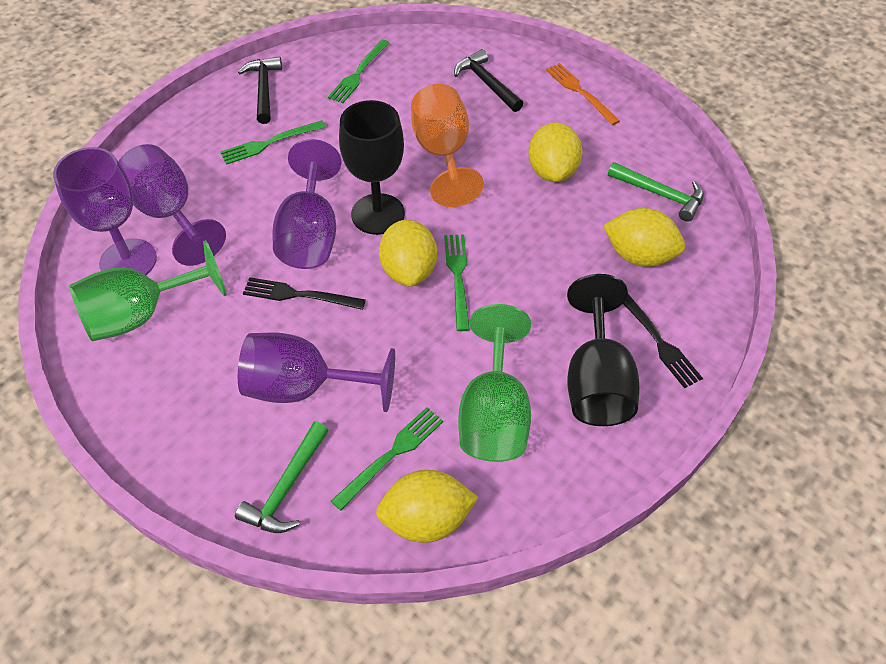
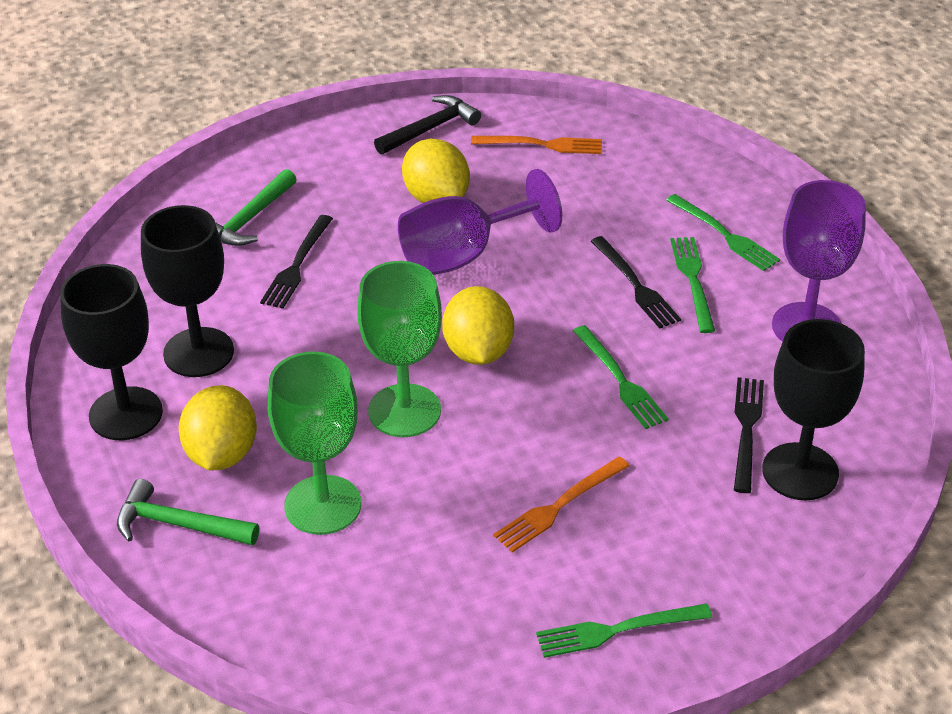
black fork: 2 -> 3
black goblet: 2 -> 3
black hammer: 2 -> 1
orange fork: 1 -> 2
orange goblet: 1 -> 0
purple goblet: 4 -> 2
yellow lemon: 4 -> 3

